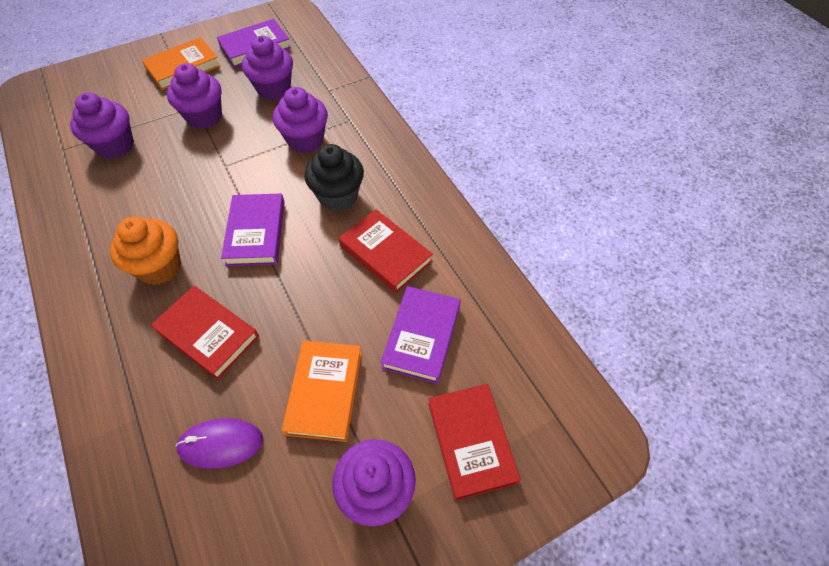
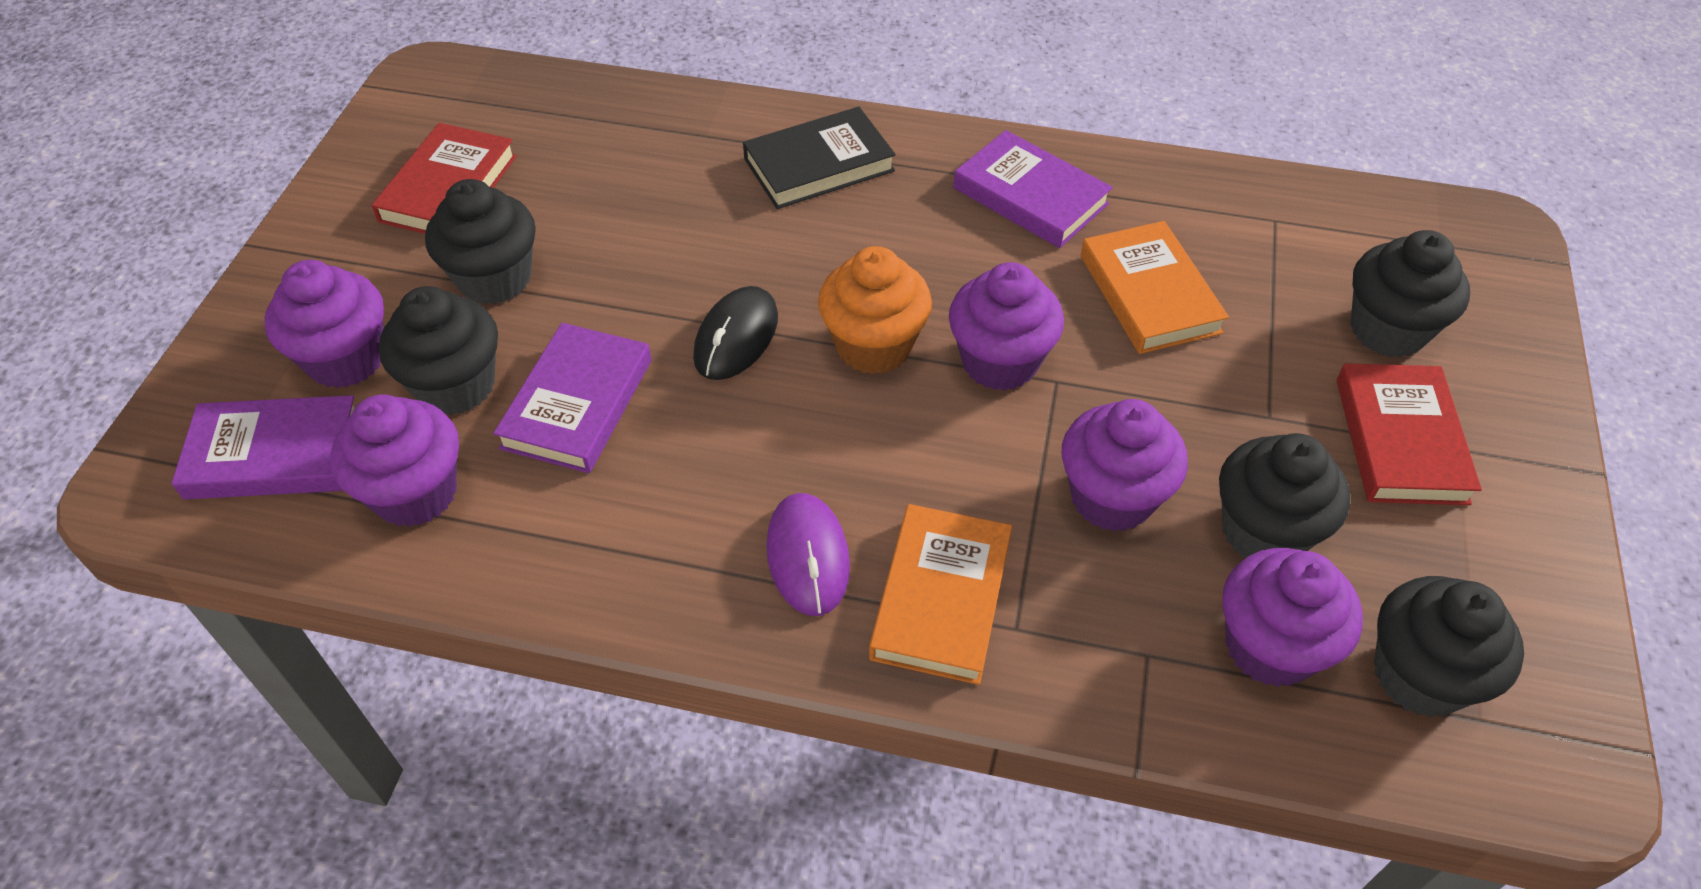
black book: 0 -> 1
black cupcake: 1 -> 5
black mouse: 0 -> 1
red book: 3 -> 2

